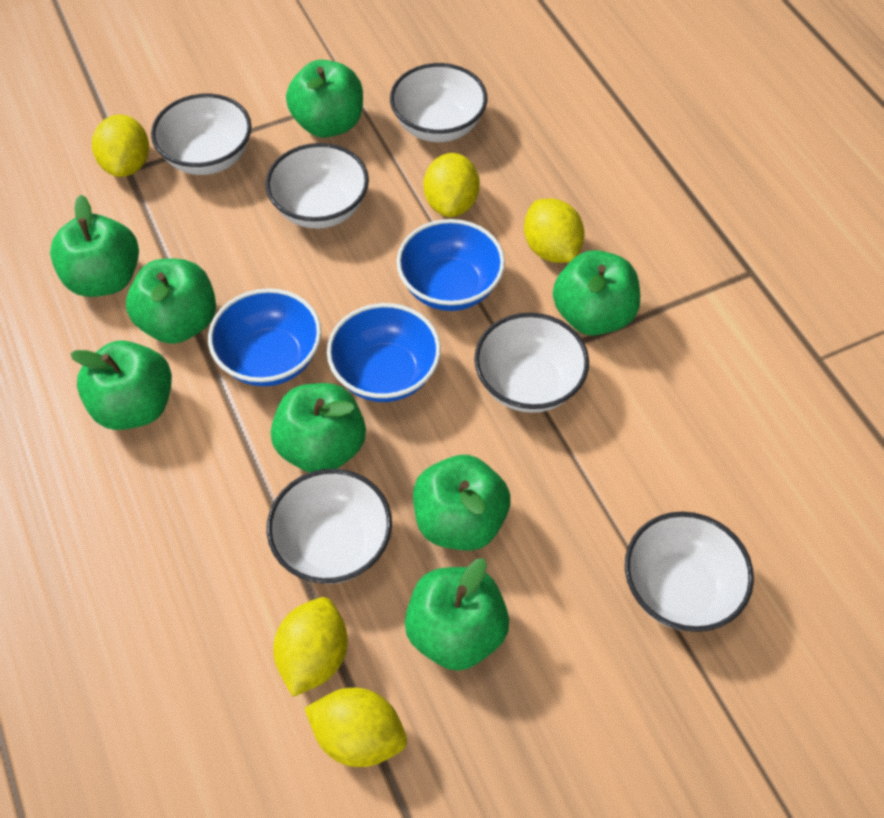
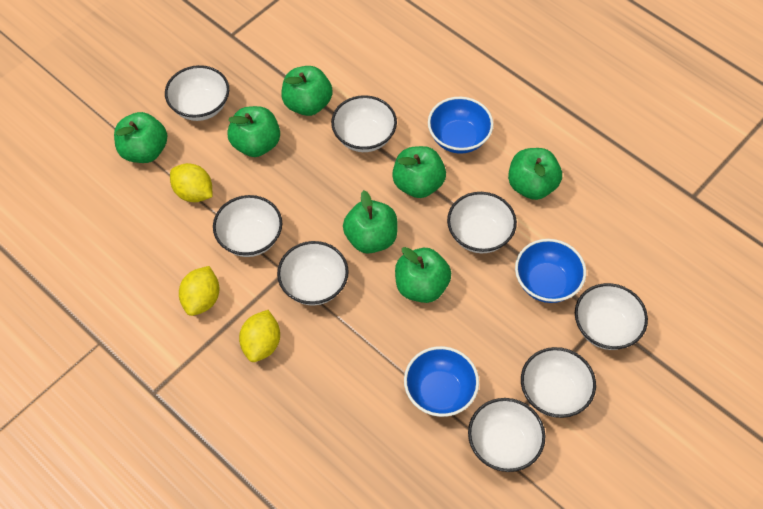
green apple: 8 -> 7
white bowl: 6 -> 8
yellow lemon: 5 -> 3

